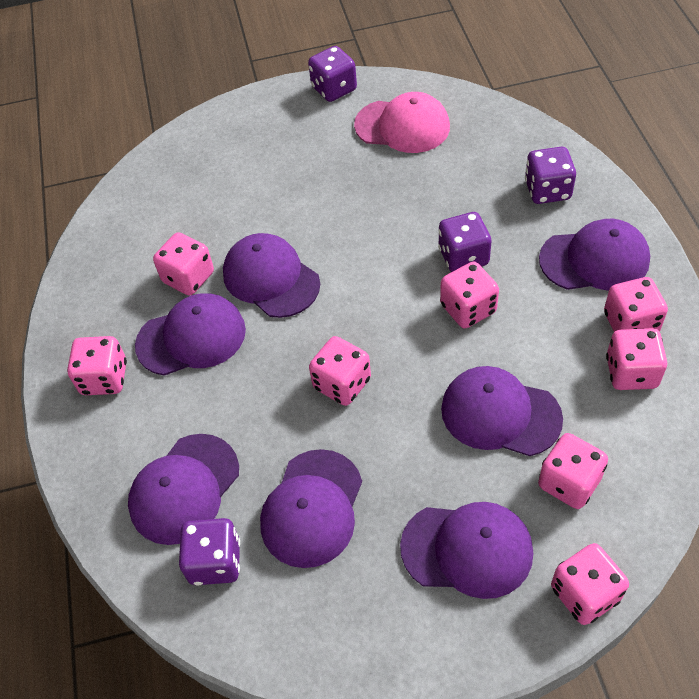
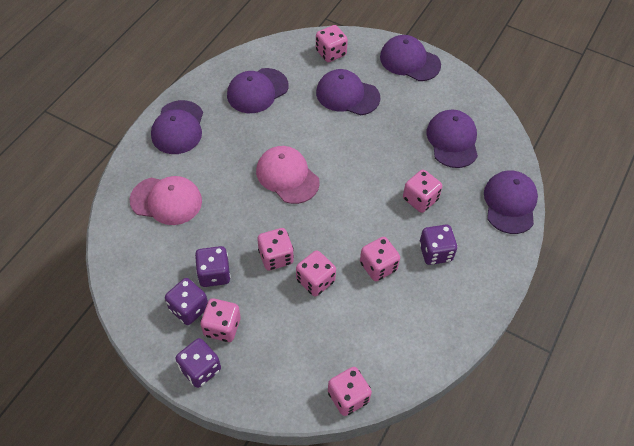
pink cap: 1 -> 2
pink dice: 8 -> 7
purple cap: 7 -> 6

